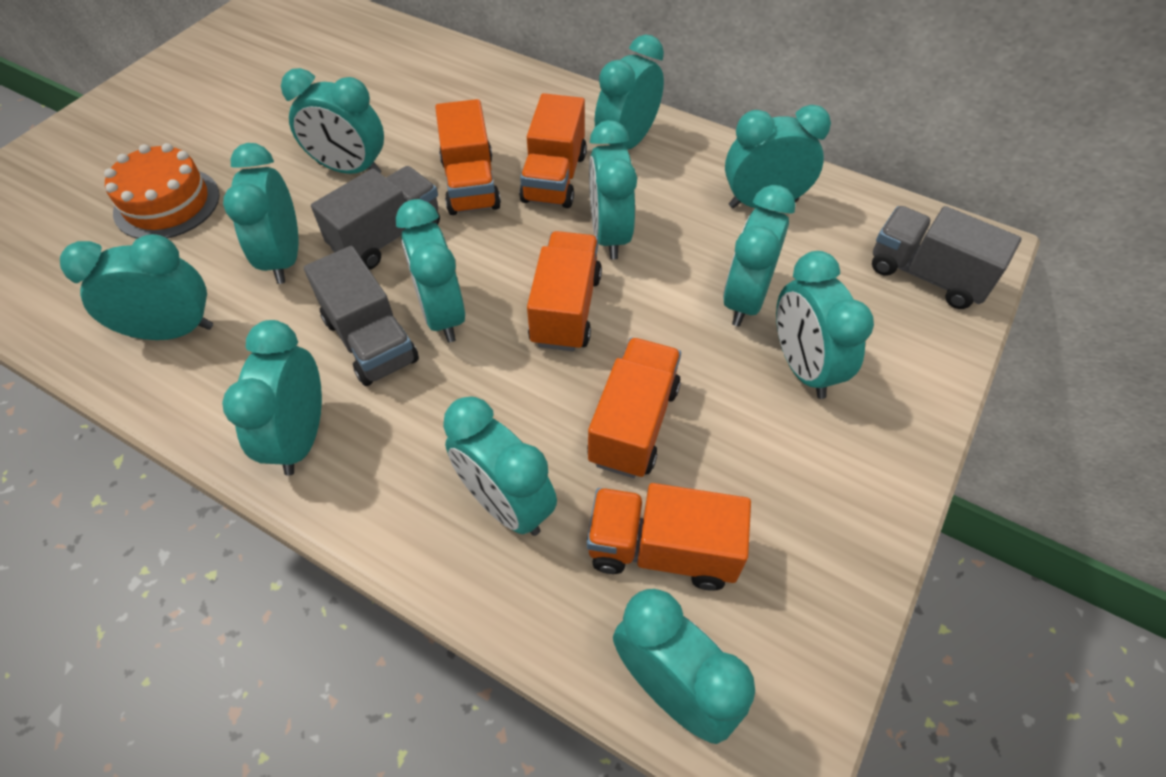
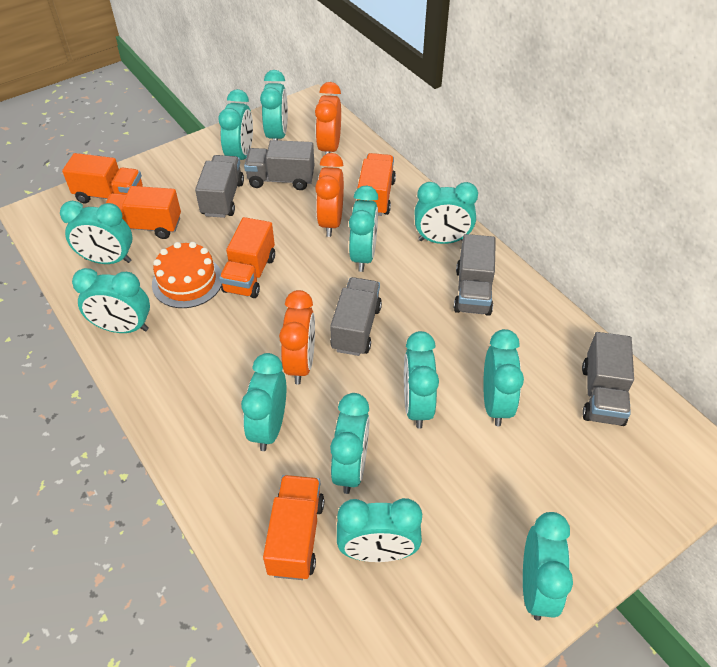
grey truck: 3 -> 5
orange clock: 0 -> 3

